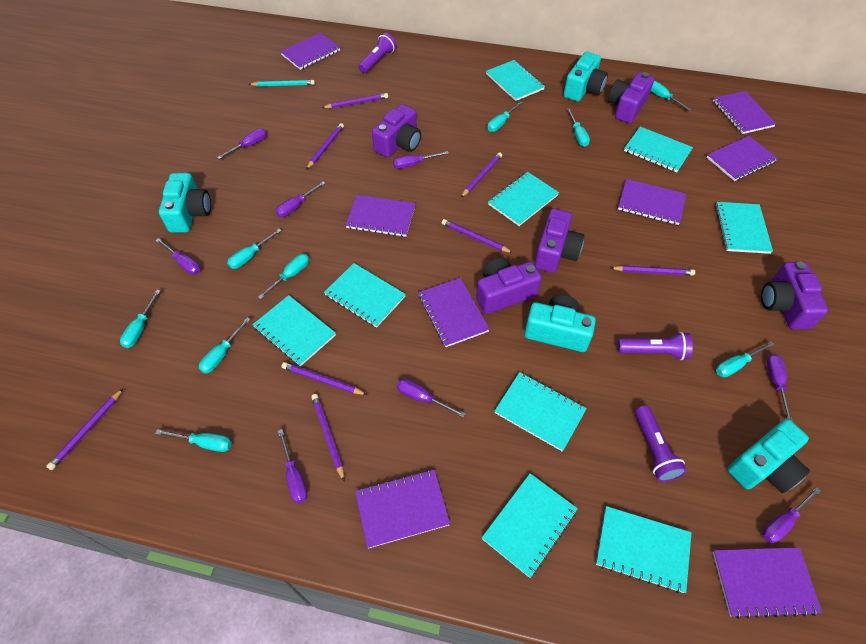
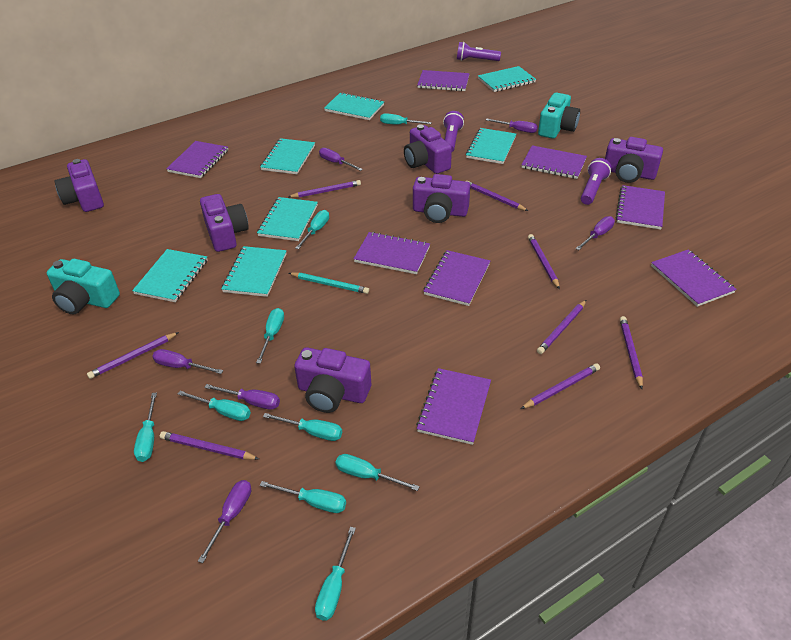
purple camera: 5 -> 6
purple screwdriver: 8 -> 6
turquoise camera: 4 -> 2
turquoise notebook: 9 -> 7

